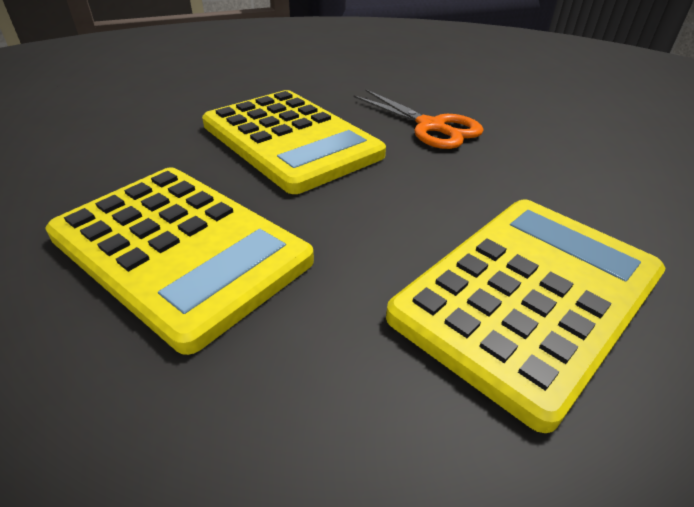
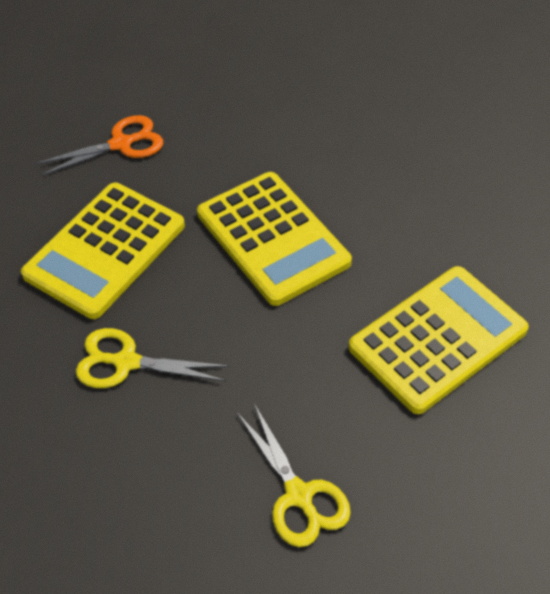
yellow scissors: 0 -> 2

